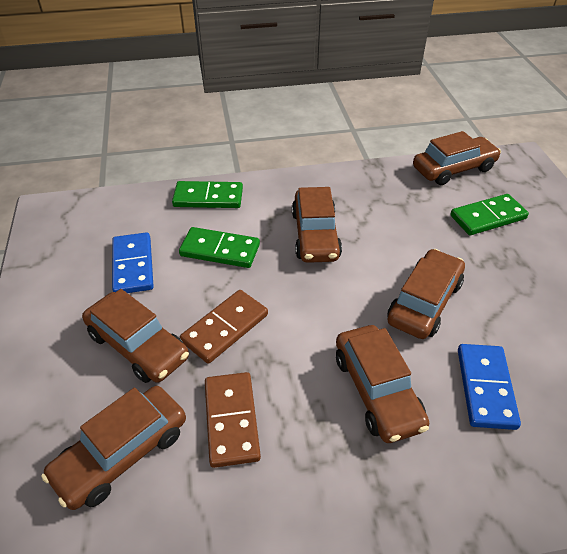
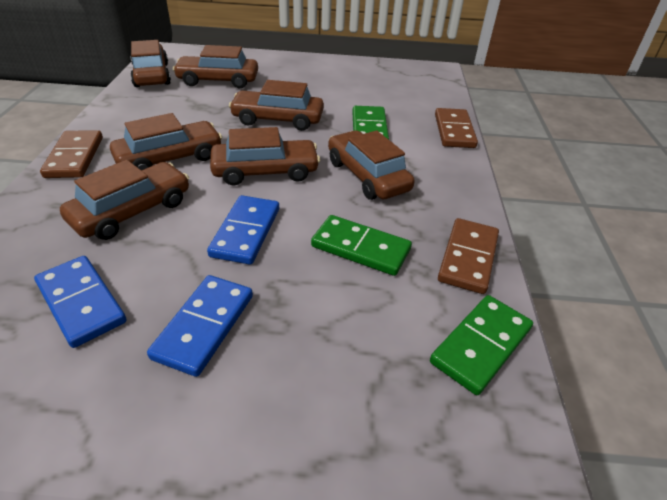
blue domino: 2 -> 3
brown car: 6 -> 7
brown domino: 2 -> 3

